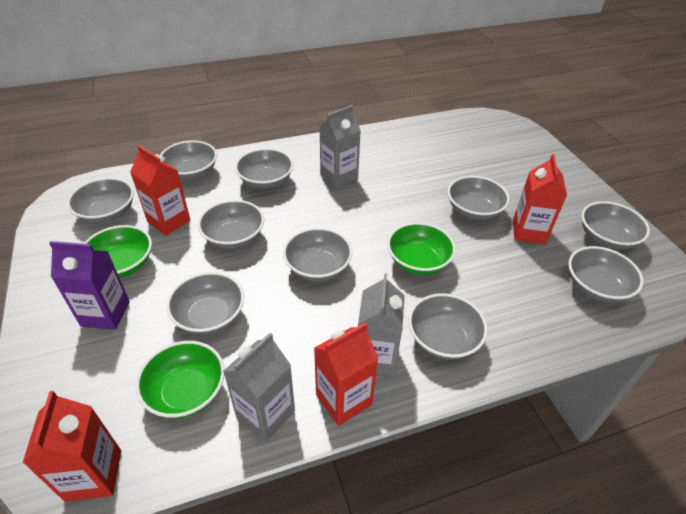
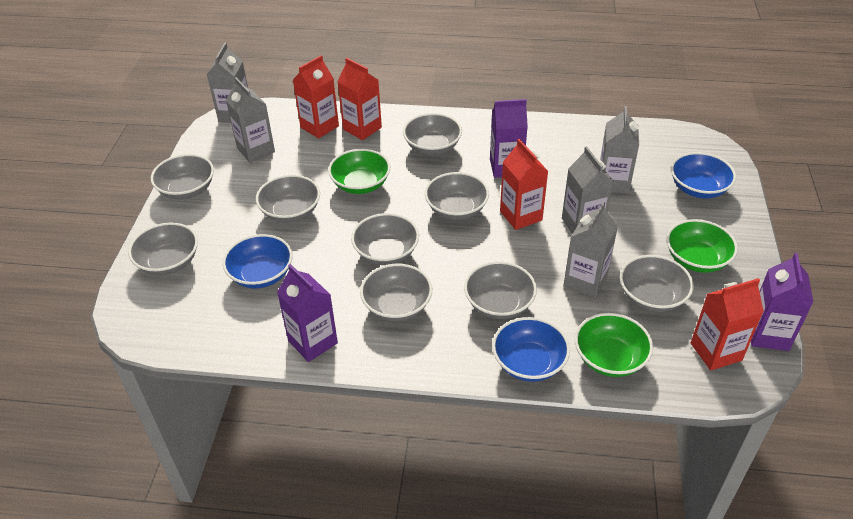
blue bowl: 0 -> 3
grey bowl: 10 -> 9
grey carton: 3 -> 5
purple carton: 1 -> 3

